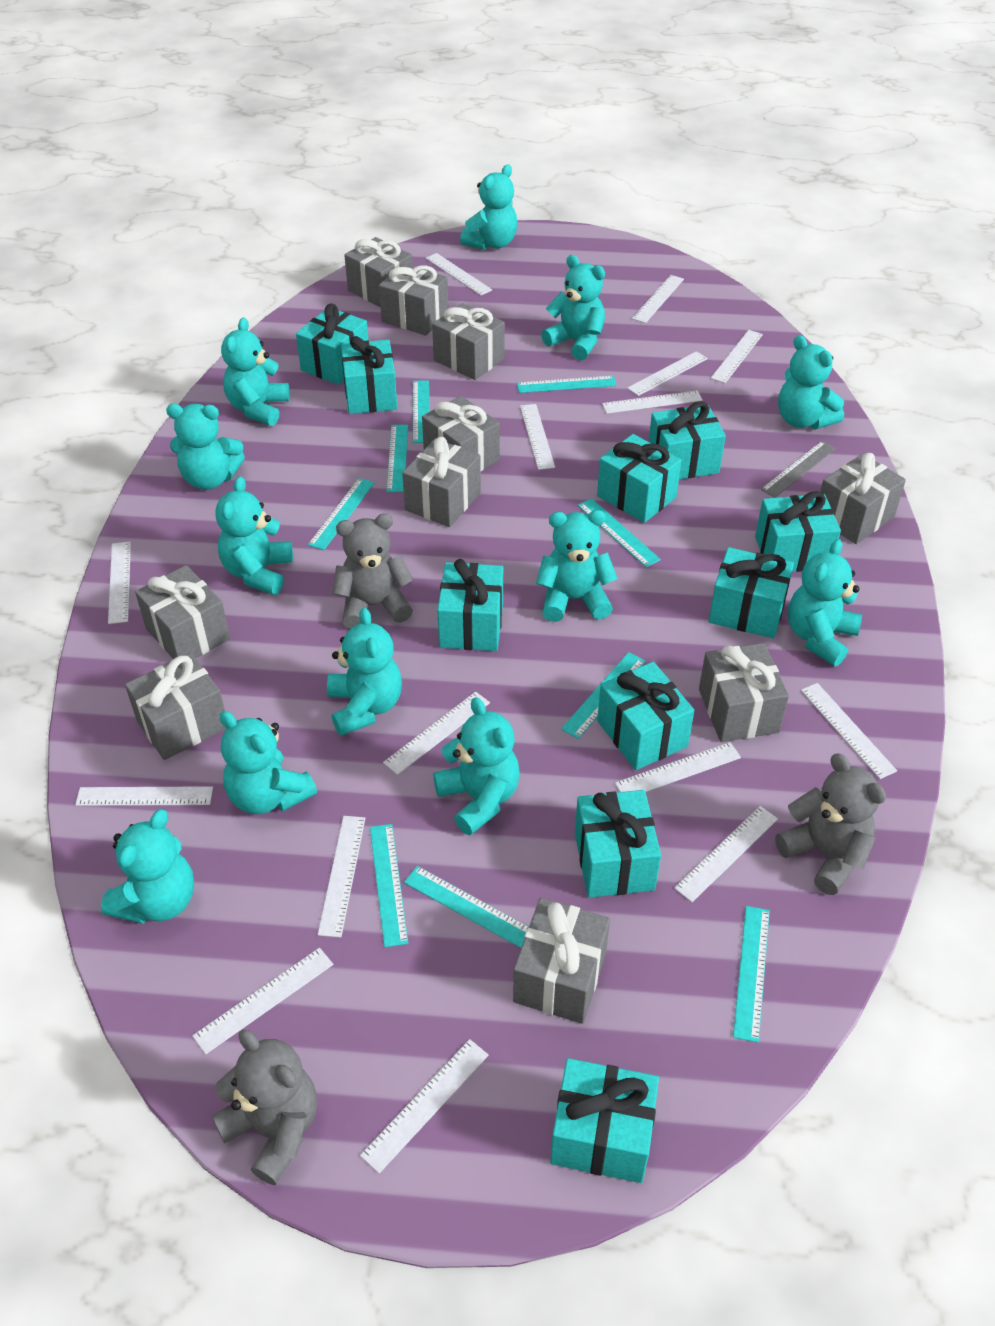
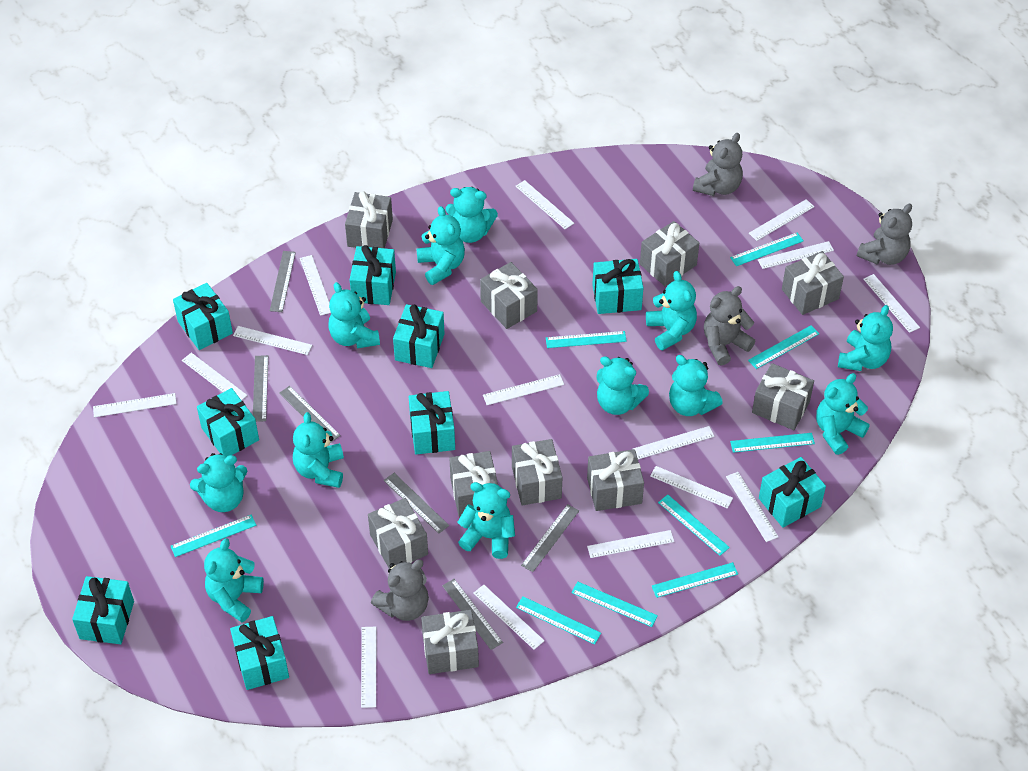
grey ruler: 1 -> 6
grey teddy bear: 3 -> 4
turquoise gift: 10 -> 9

